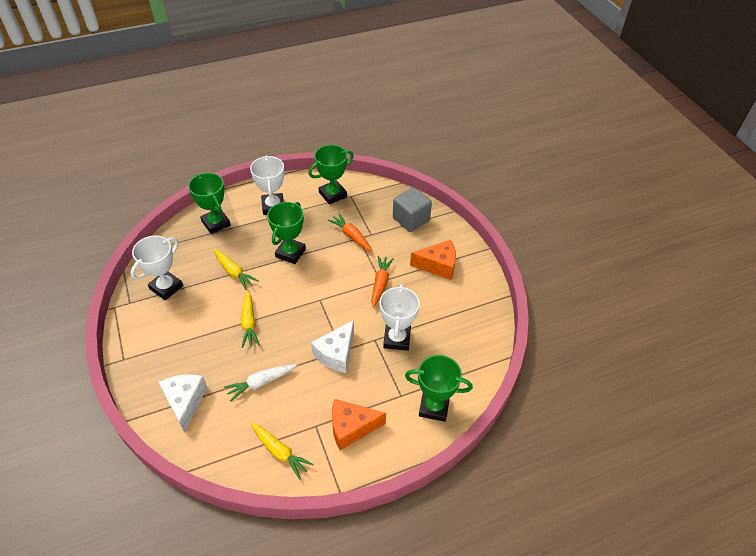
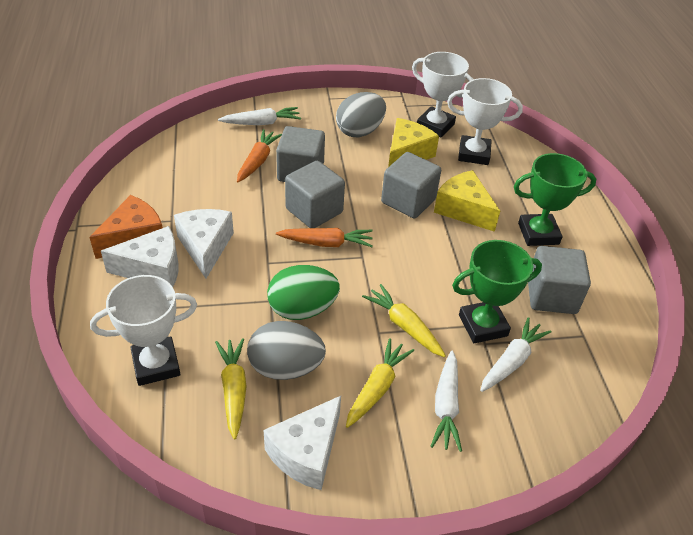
green egg: 0 -> 1
green trophy: 4 -> 2
grey cube: 1 -> 4
grey egg: 0 -> 2
orange cheese: 2 -> 1
white carrot: 1 -> 3
white cheese: 2 -> 3
yellow cheese: 0 -> 2

